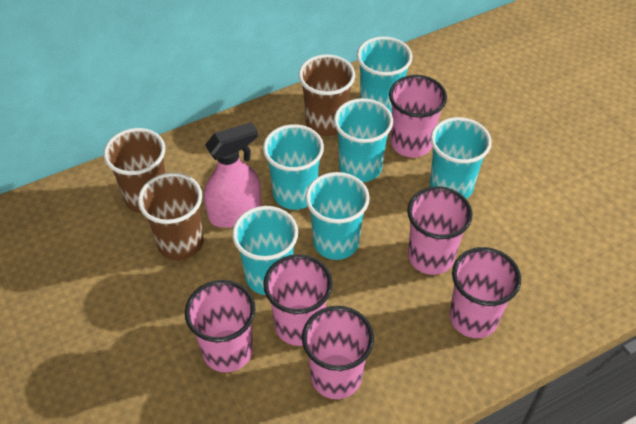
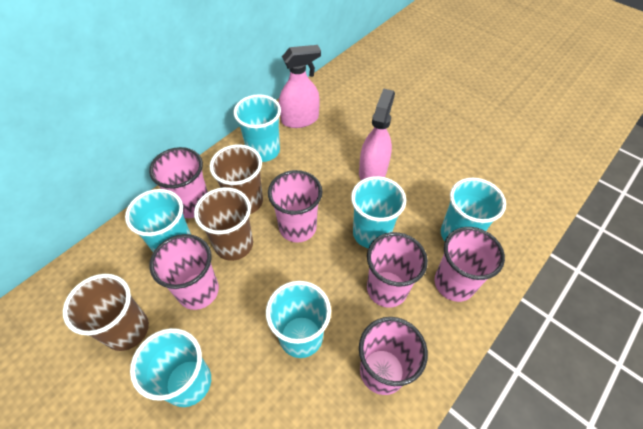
pink spray bottle: 1 -> 2

